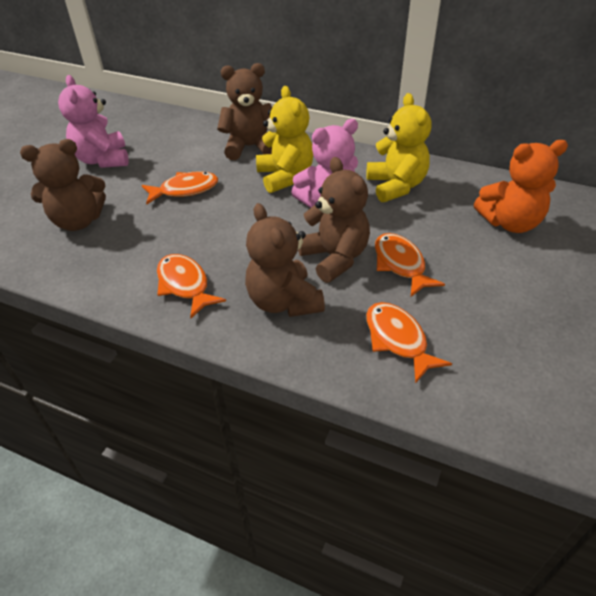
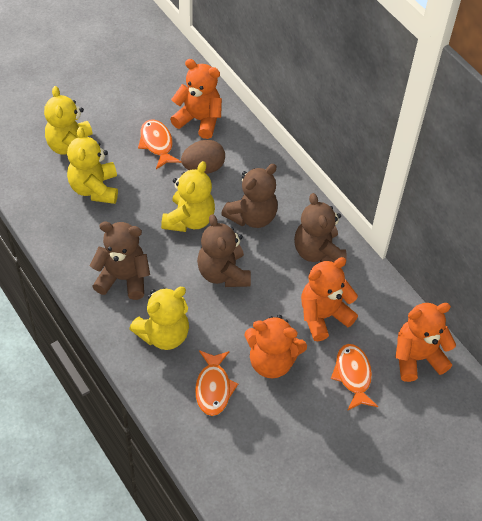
brown egg: 0 -> 1
orange fish: 4 -> 3
orange teddy bear: 1 -> 4
pink teddy bear: 2 -> 0
yellow teddy bear: 2 -> 4

